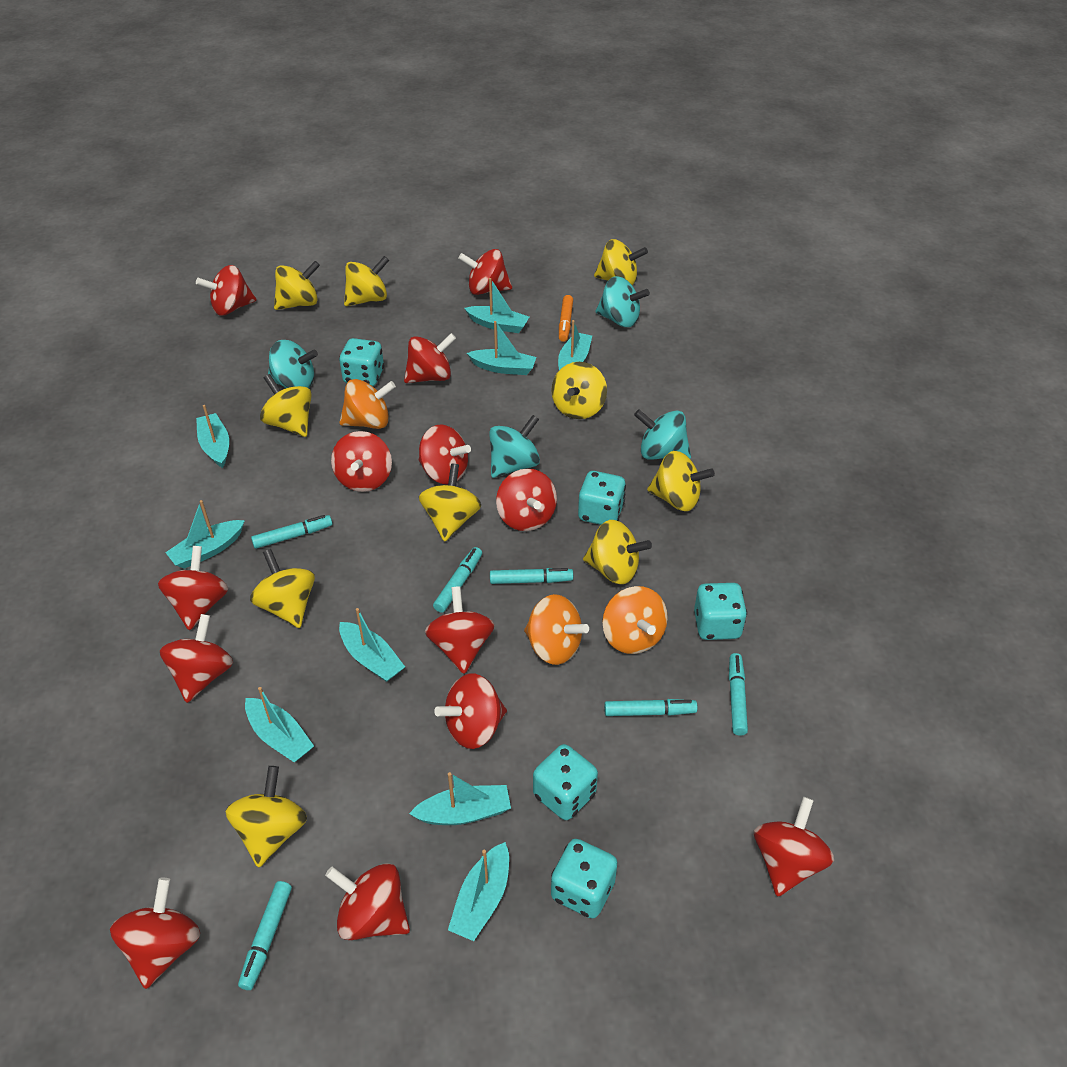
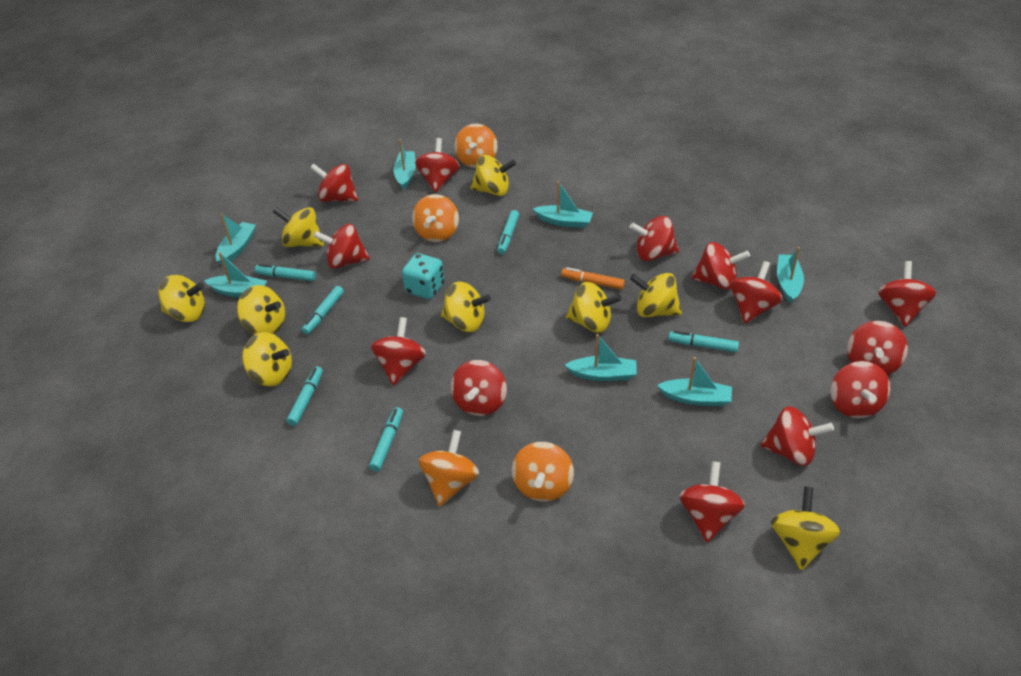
orange spinning top: 3 -> 4
turquoise boat: 9 -> 7
turquoise dice: 5 -> 1
turquoise spinning top: 4 -> 0
yellow spinning top: 10 -> 9

